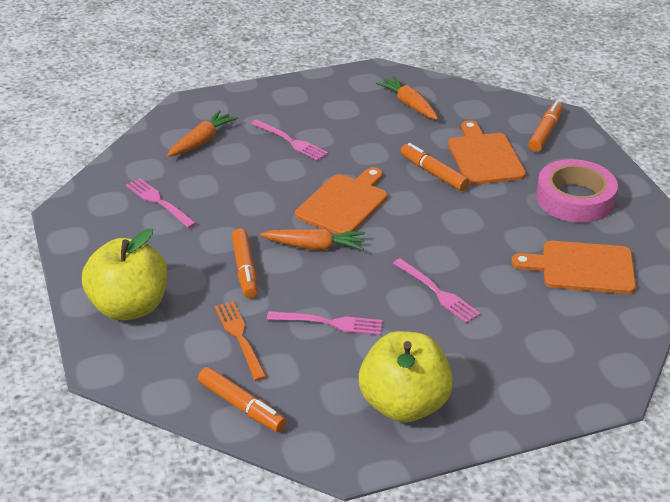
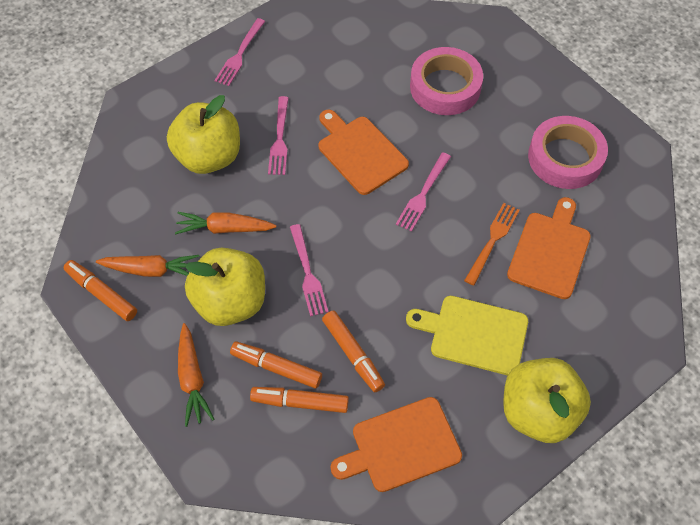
pink tape: 1 -> 2
yellow apple: 2 -> 3
yellow cutting board: 0 -> 1

